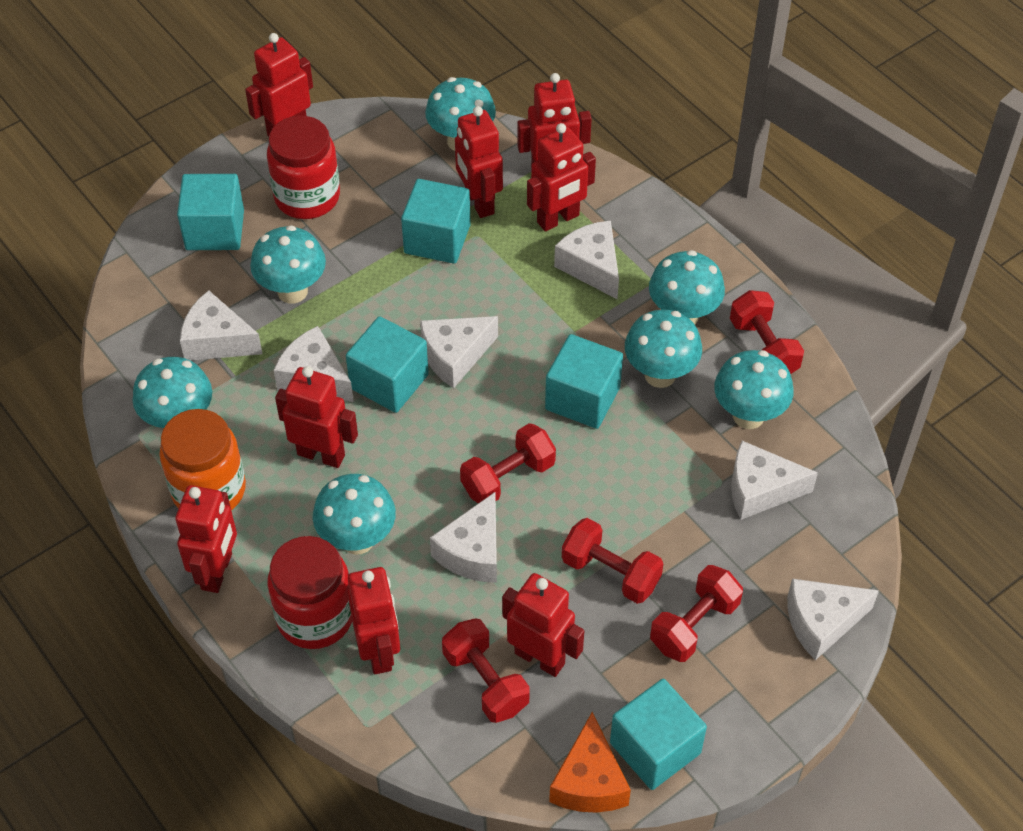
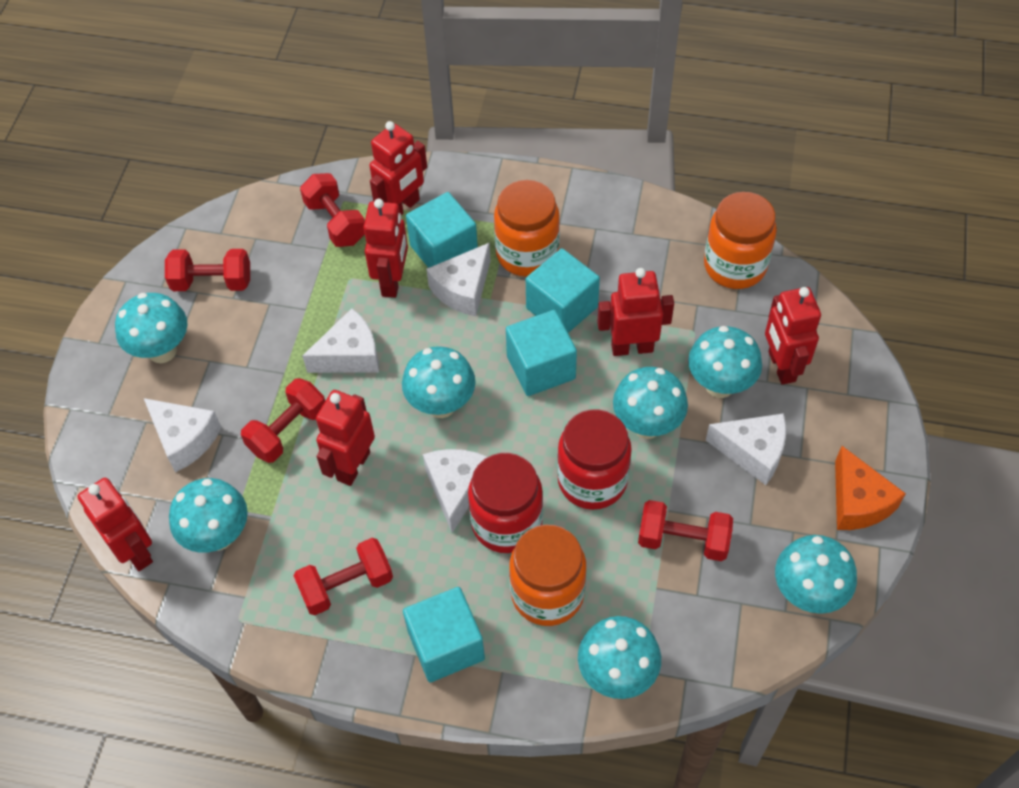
orange jar: 1 -> 3
red robot: 8 -> 6
turquoise cube: 5 -> 4
white cheese: 7 -> 5

